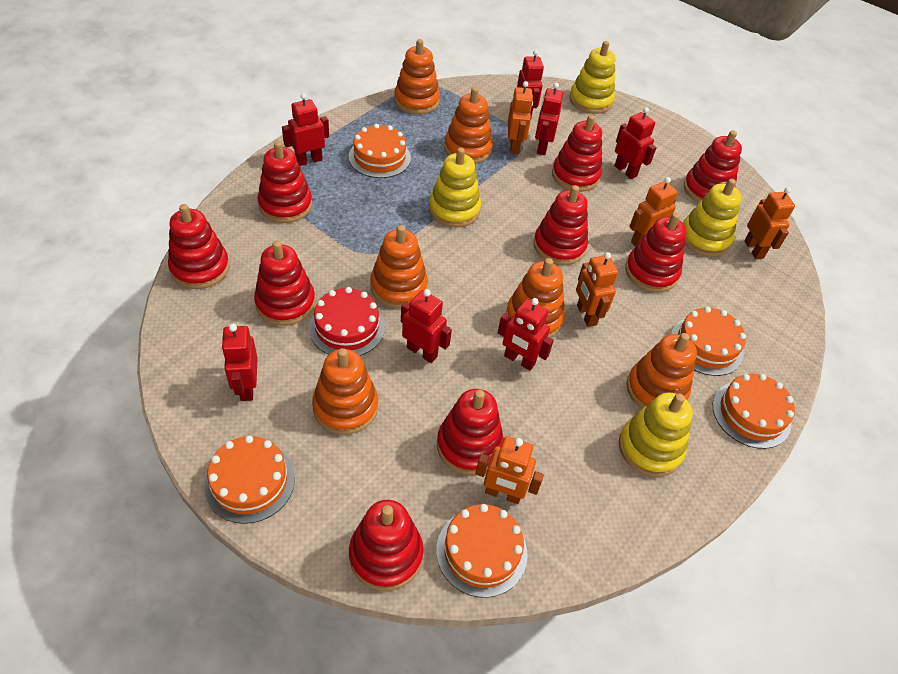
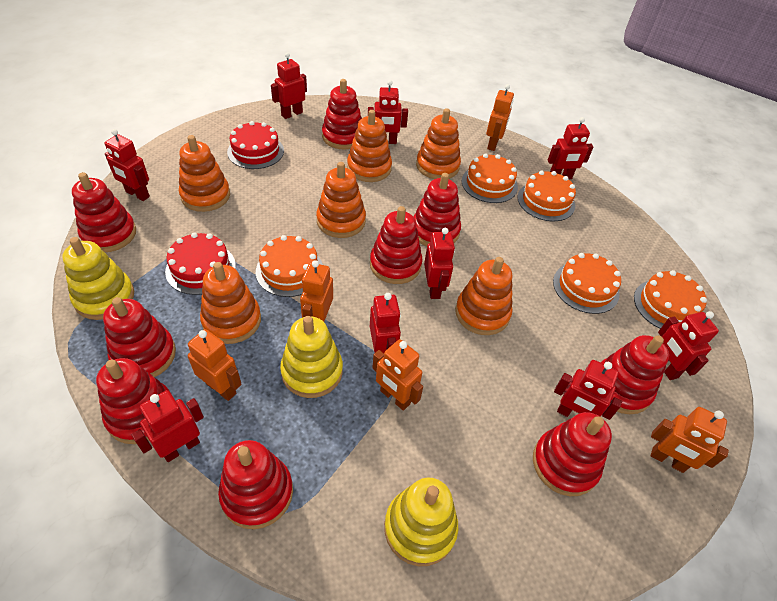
red cake: 1 -> 2
red robot: 7 -> 9
yellow stacking toy: 4 -> 3

